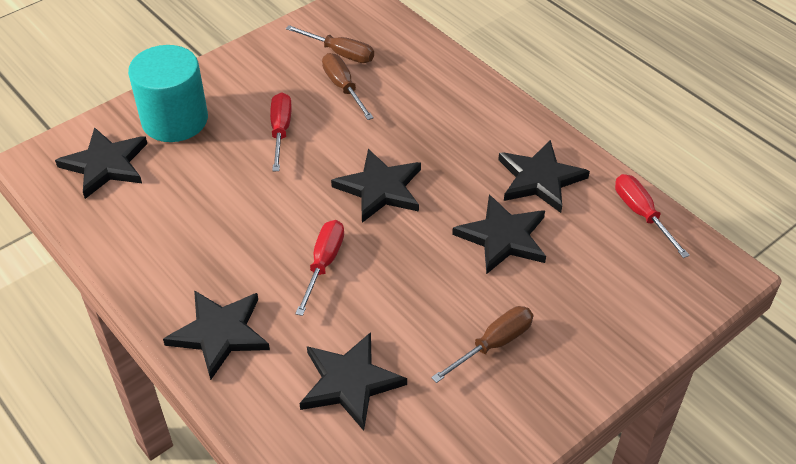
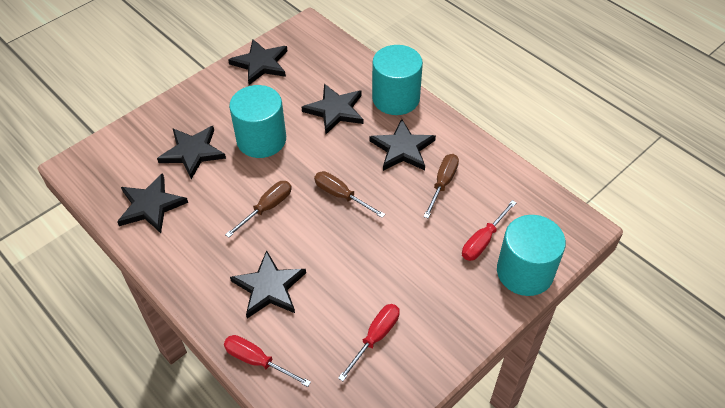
turquoise cylinder: 1 -> 3

